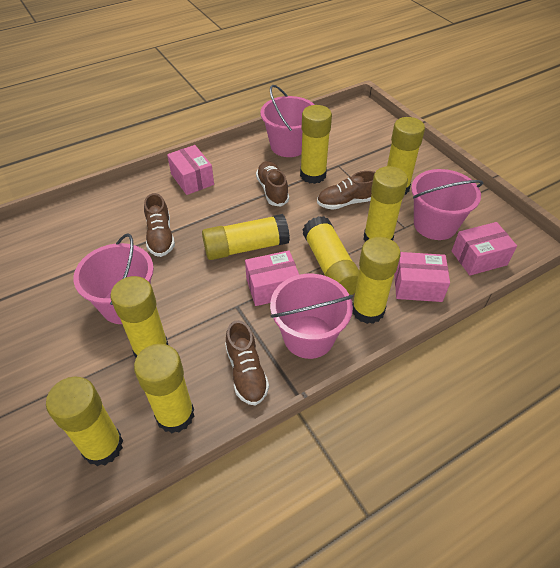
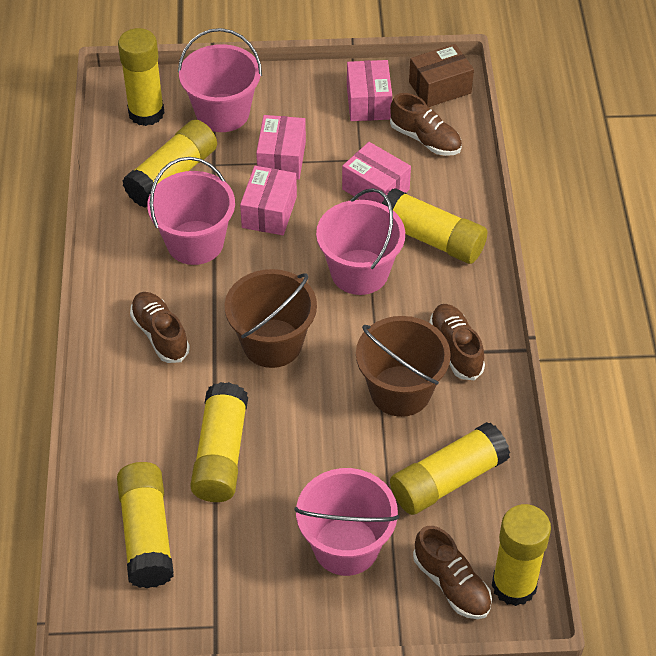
brown box: 0 -> 1
brown bucket: 0 -> 2
yellow glue stick: 9 -> 7

